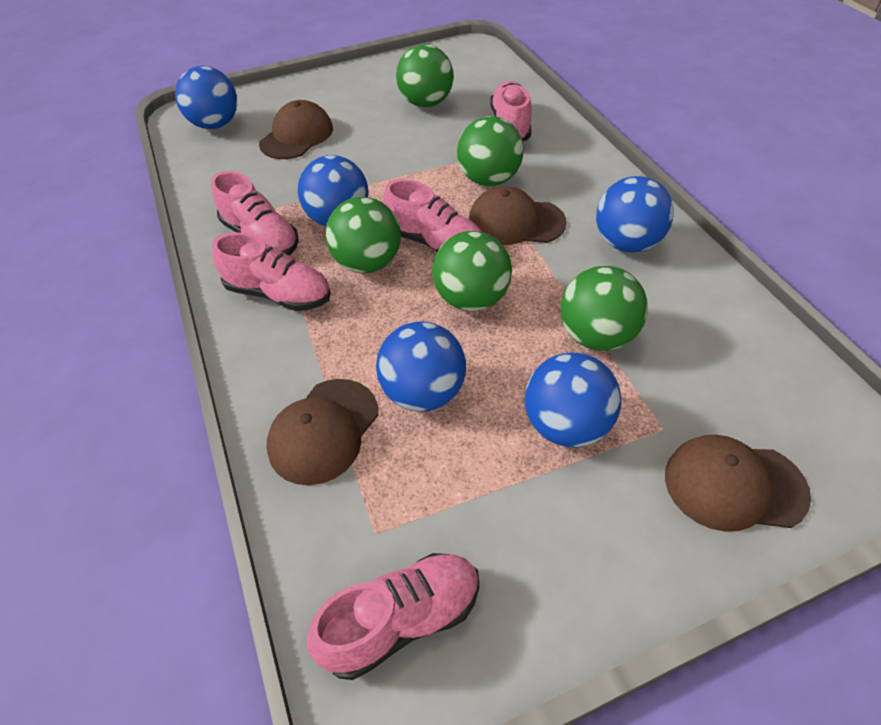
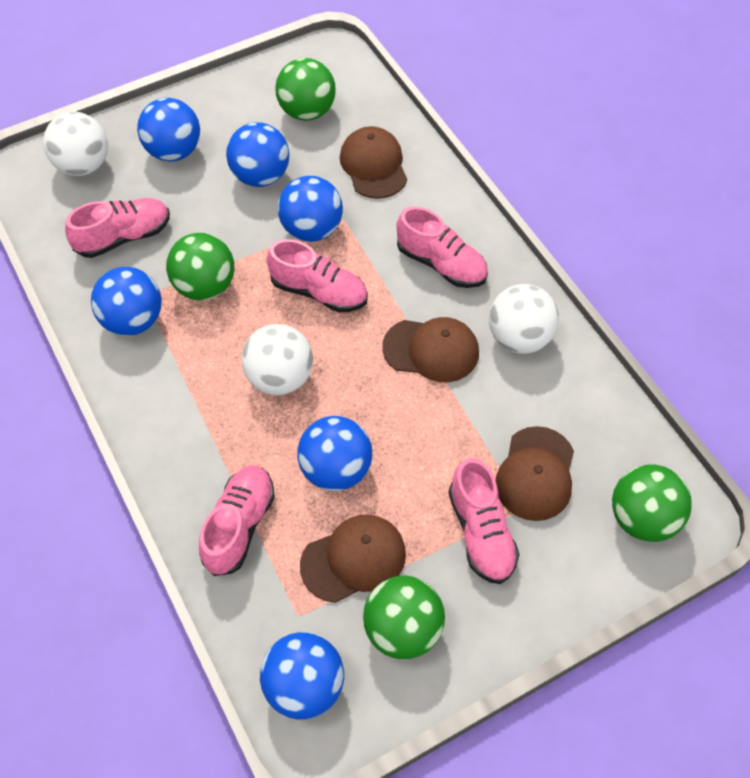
blue ball: 5 -> 6
green ball: 5 -> 4
white ball: 0 -> 3

